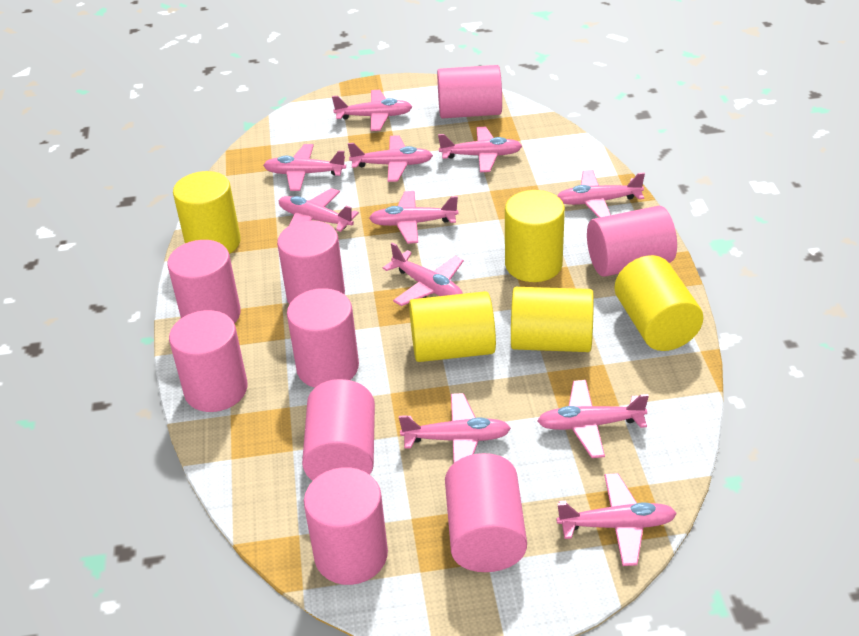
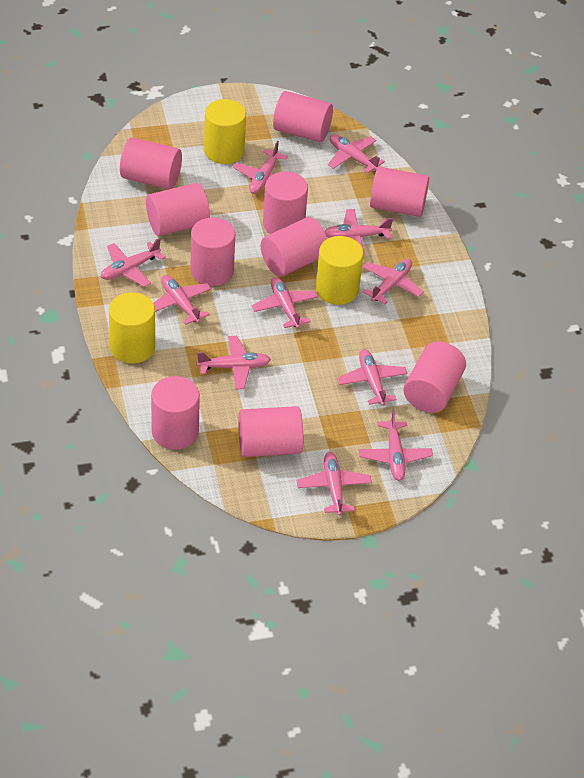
pink cylinder: 9 -> 10
yellow cylinder: 5 -> 3

